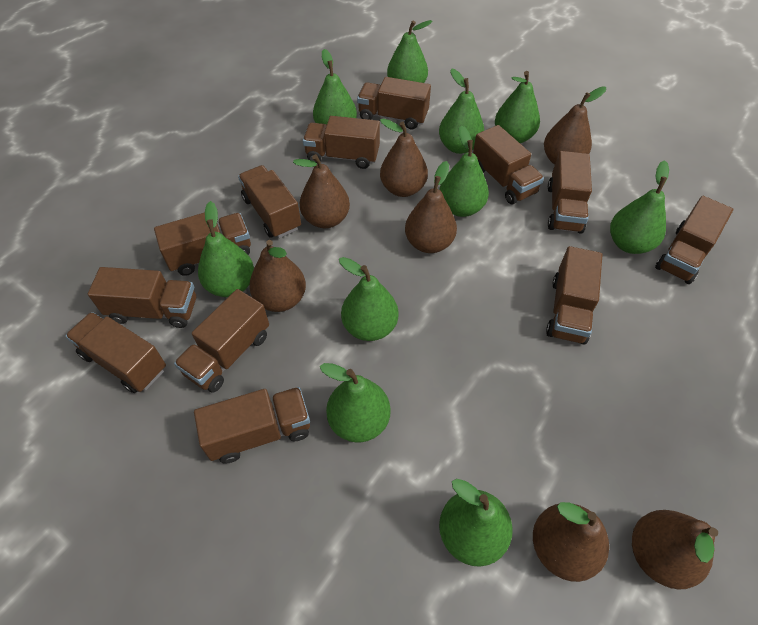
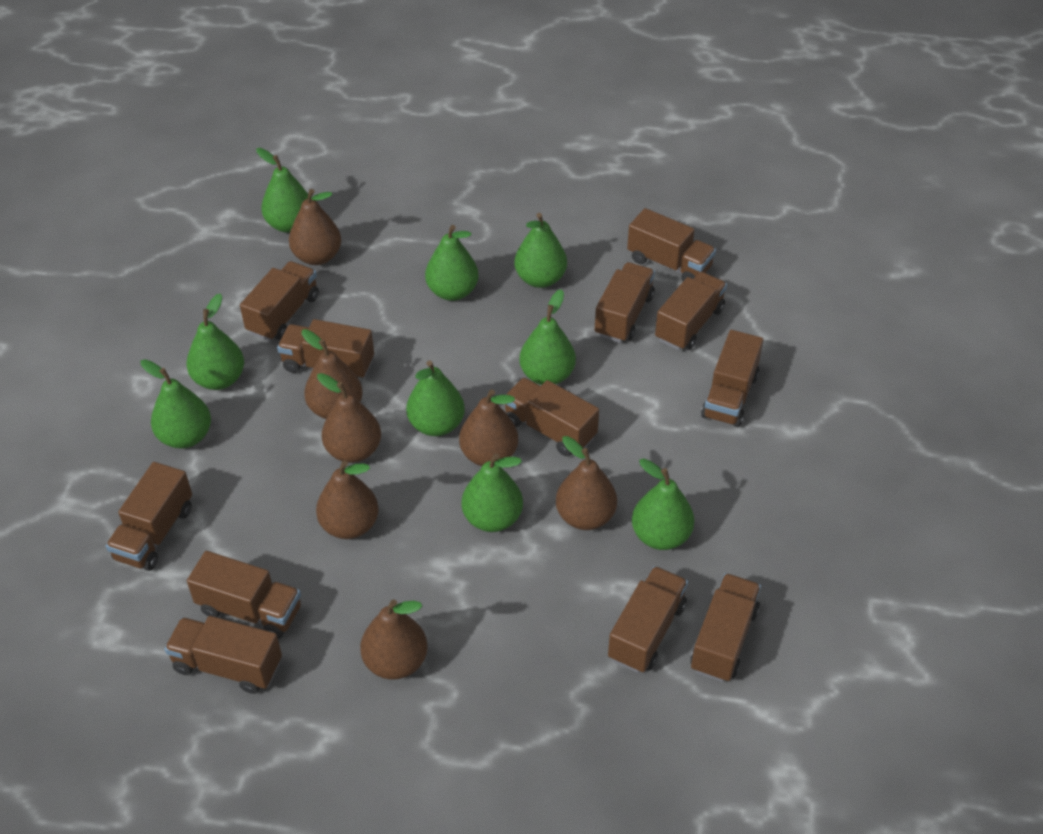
green pear: 10 -> 9

